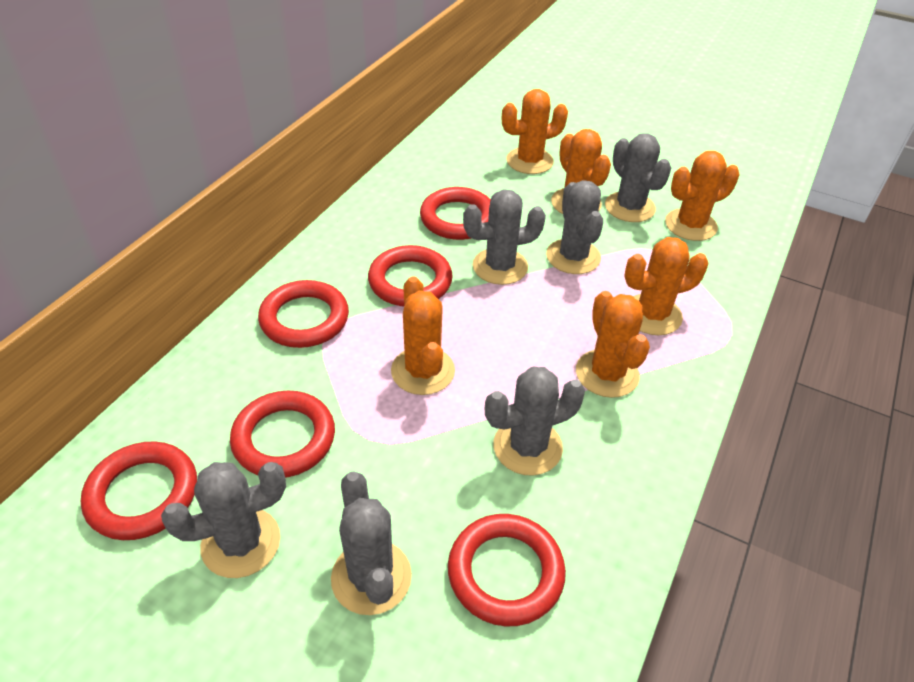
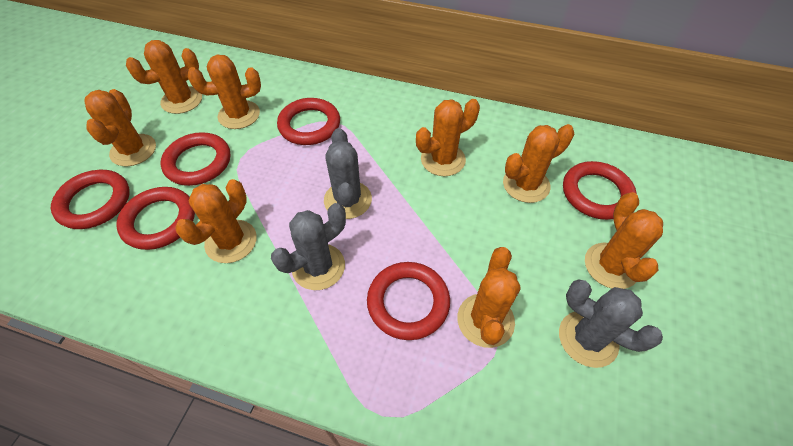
grey cactus: 6 -> 3
orange cactus: 6 -> 8

